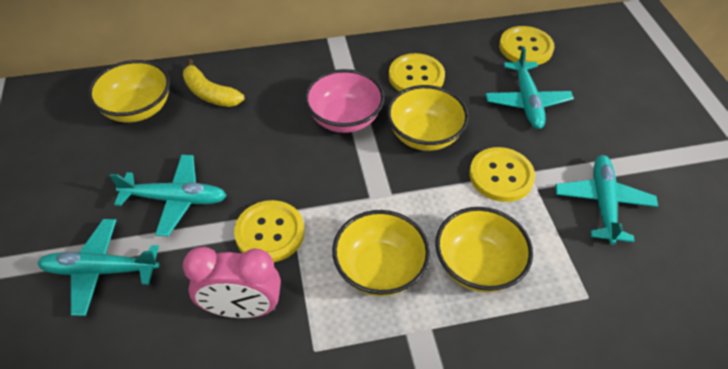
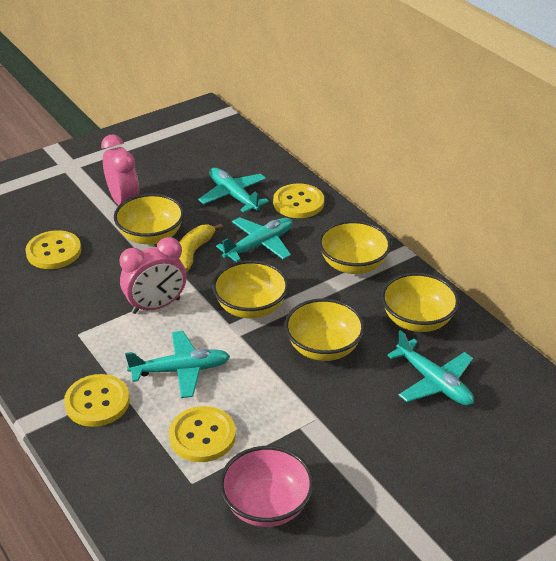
pink clock: 1 -> 2
yellow bowl: 4 -> 5

